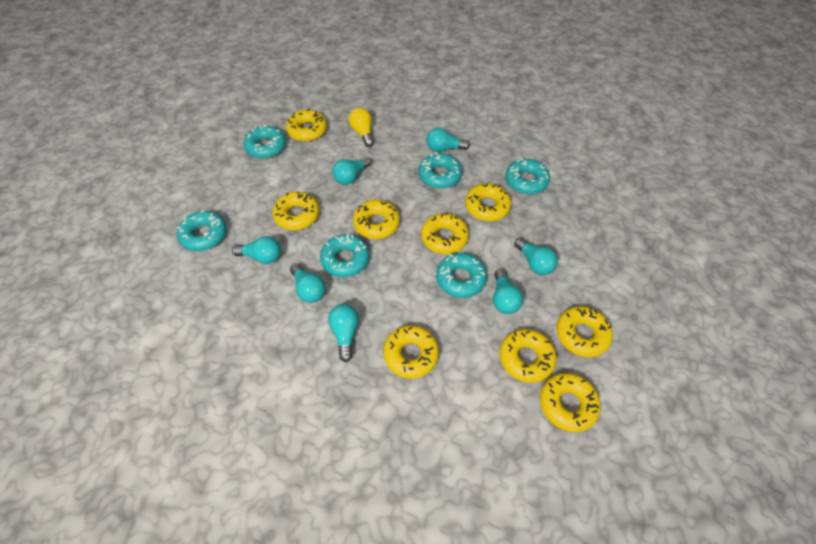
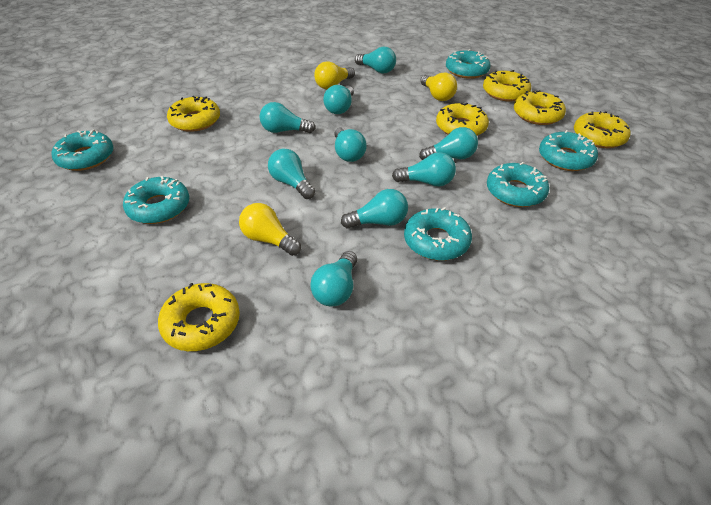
turquoise light bulb: 7 -> 9
yellow donut: 9 -> 6
yellow light bulb: 1 -> 3

